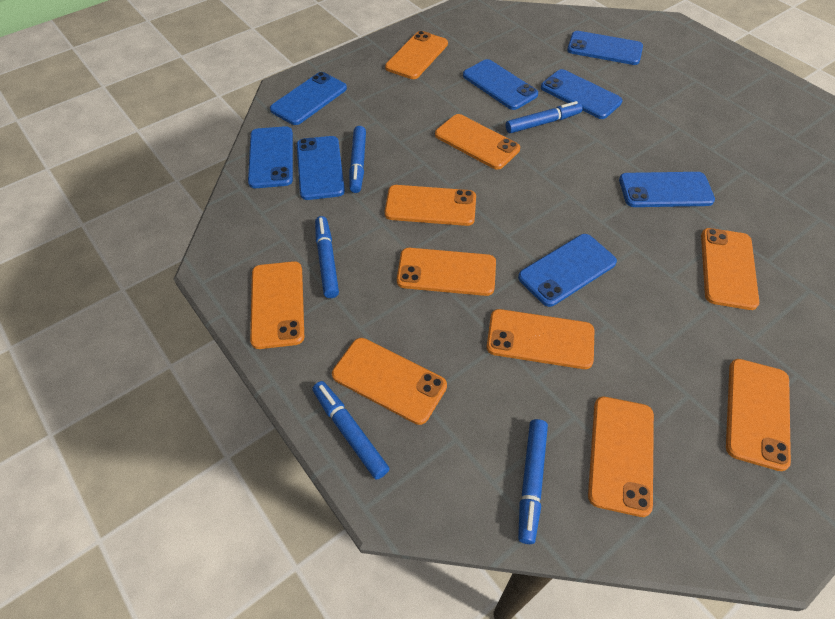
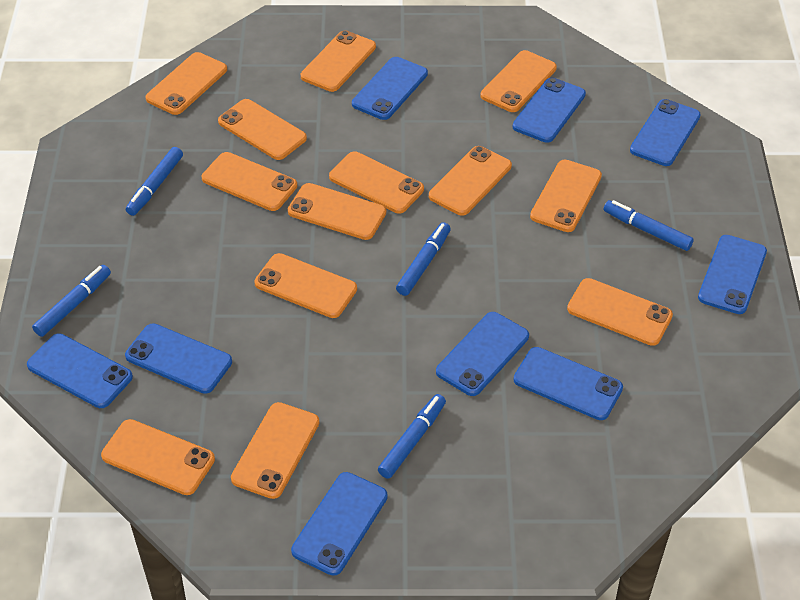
blue phone: 8 -> 9
orange phone: 10 -> 13

